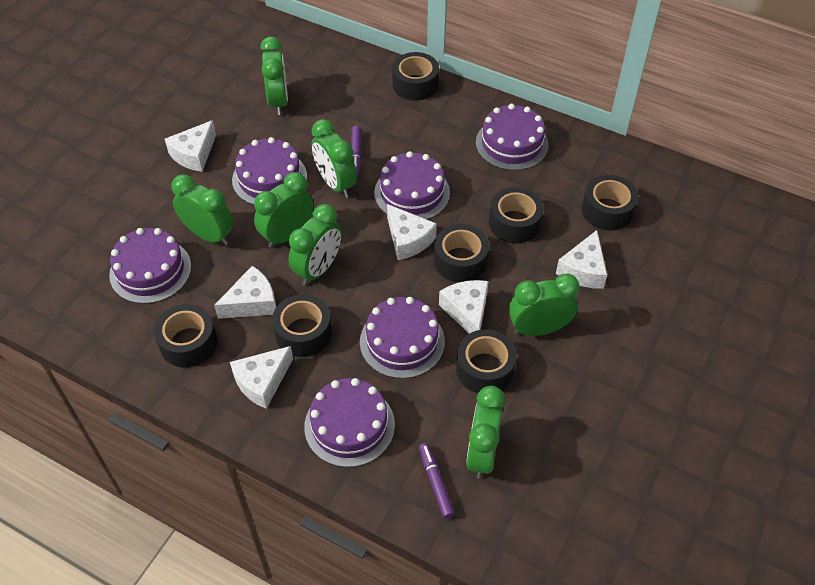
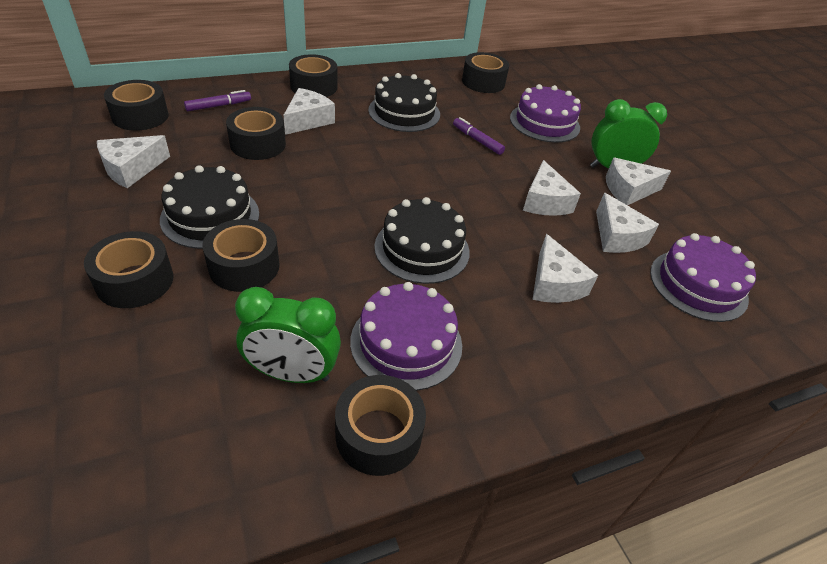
black cake: 0 -> 3
green clock: 7 -> 2
purple cake: 6 -> 3

